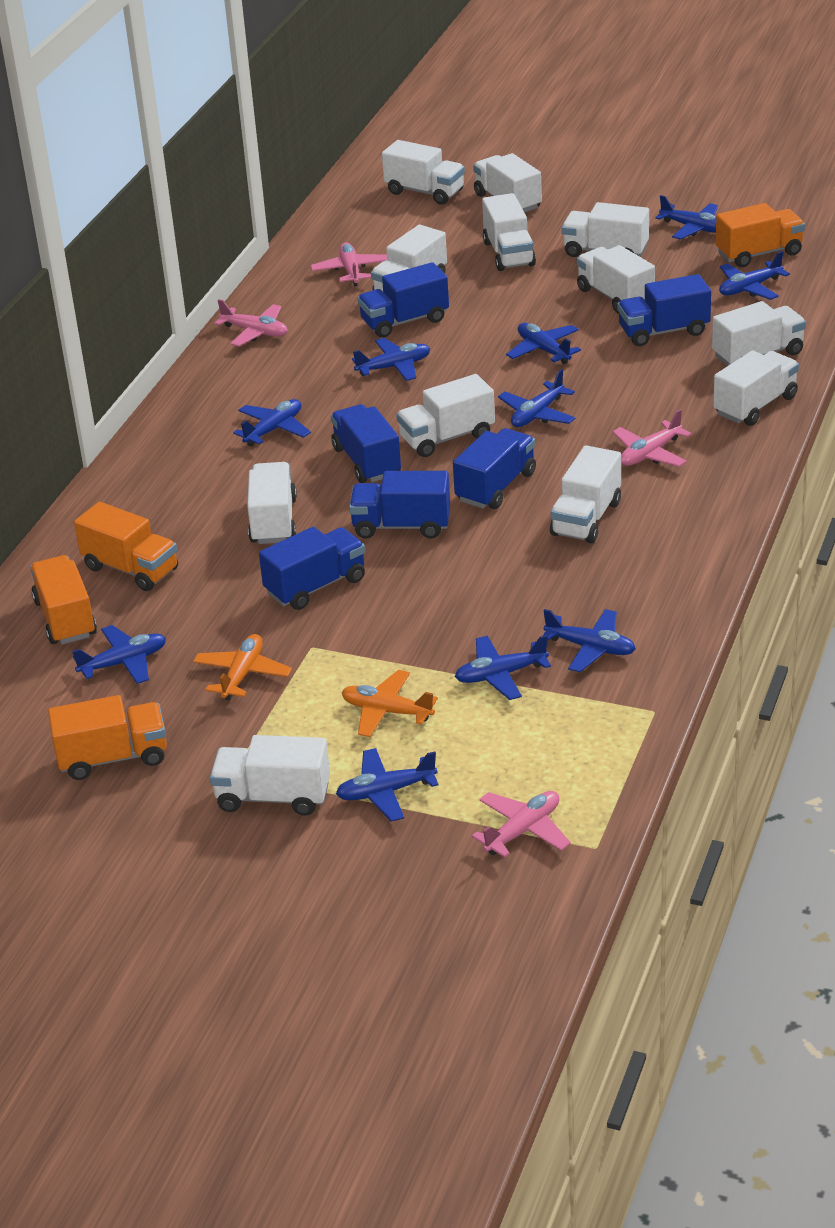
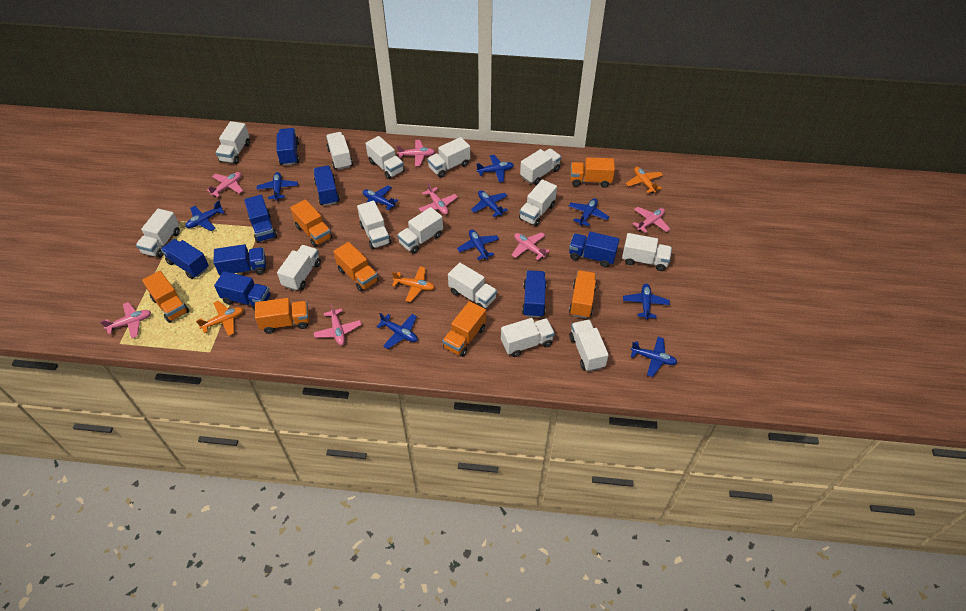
blue truck: 6 -> 8
orange plane: 2 -> 3
orange truck: 4 -> 7
pink plane: 4 -> 7
white truck: 12 -> 14

